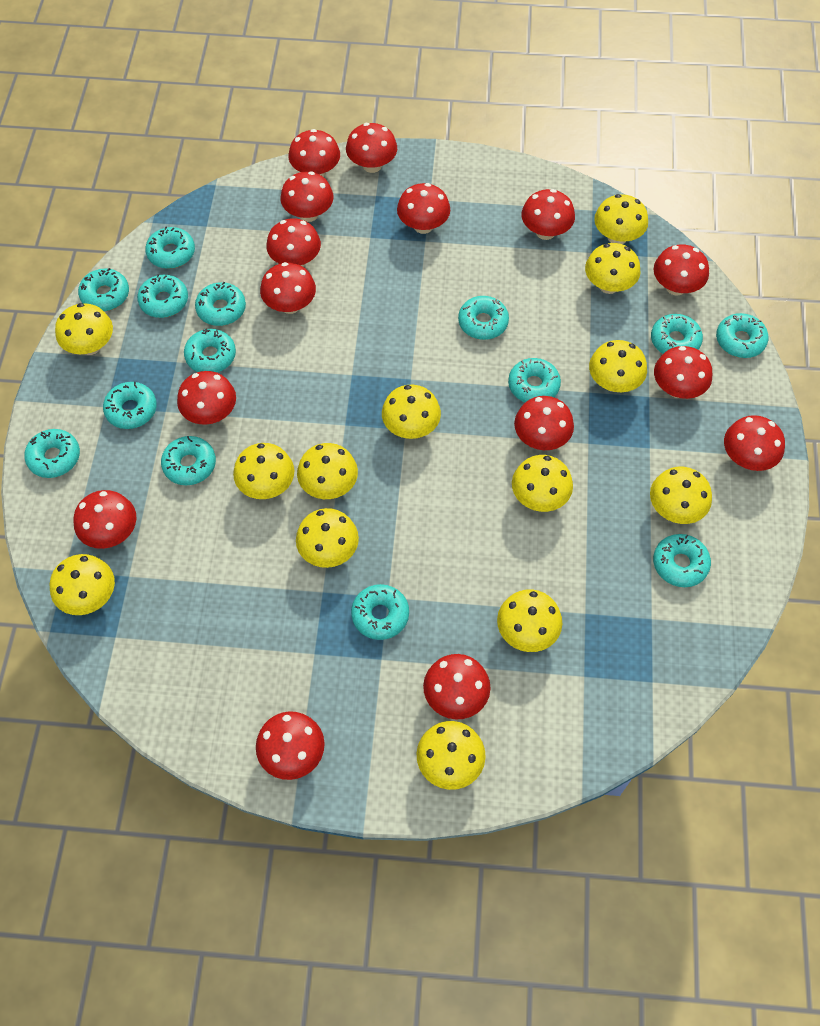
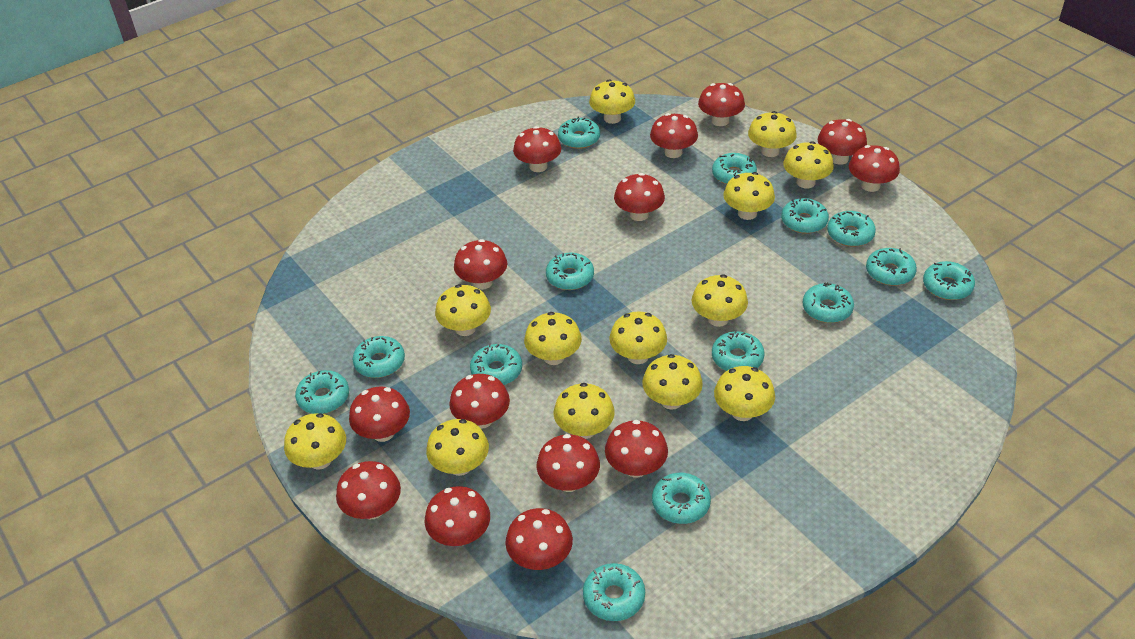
red mushroom: 15 -> 14

